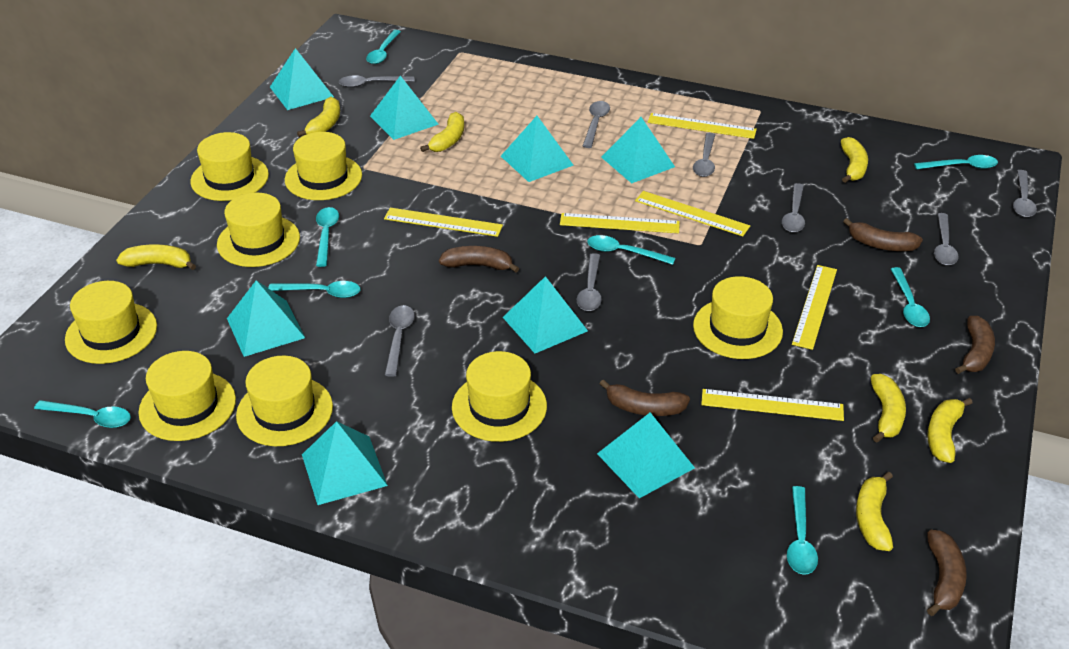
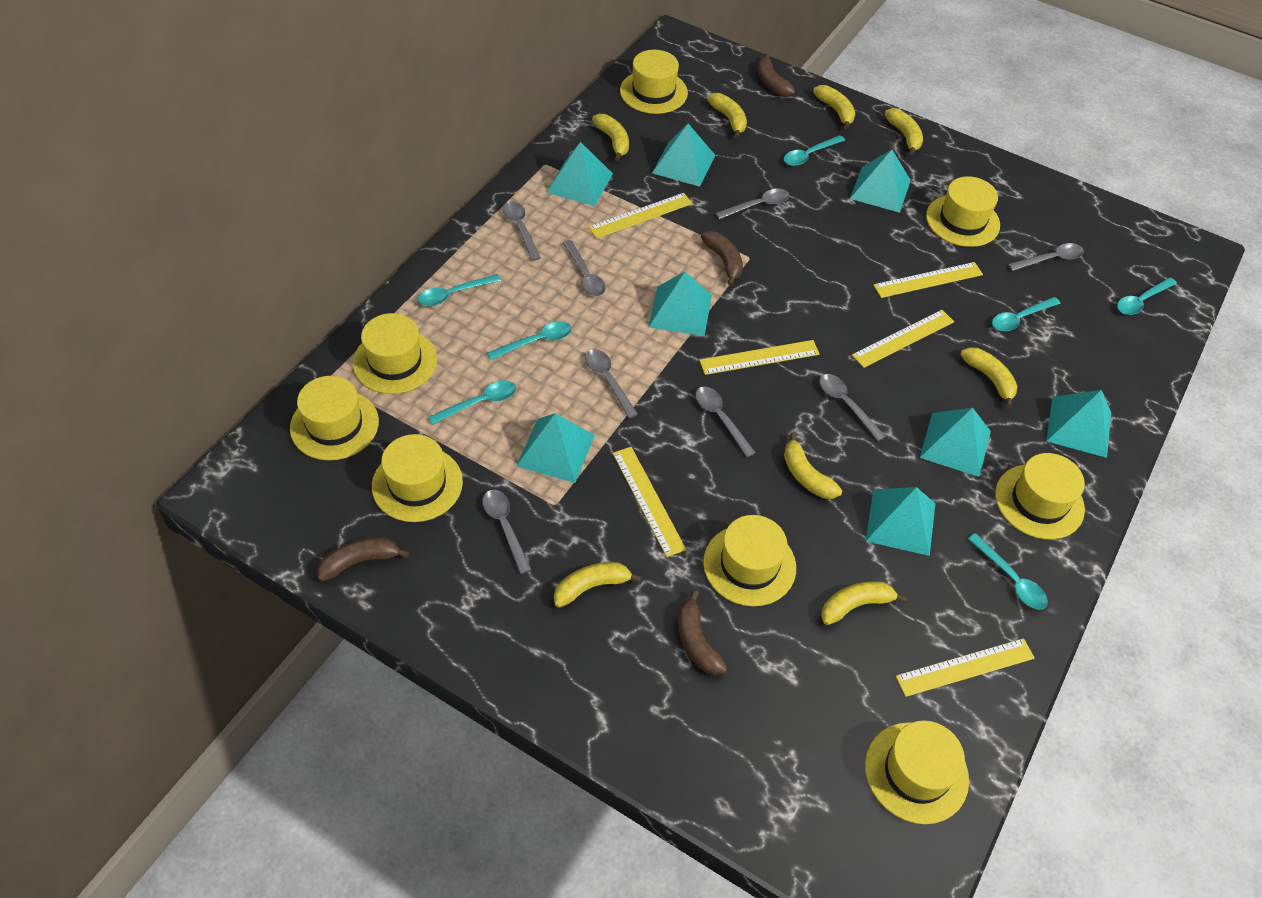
brown banana: 5 -> 4
turquoise spoon: 8 -> 7
yellow banana: 7 -> 8

